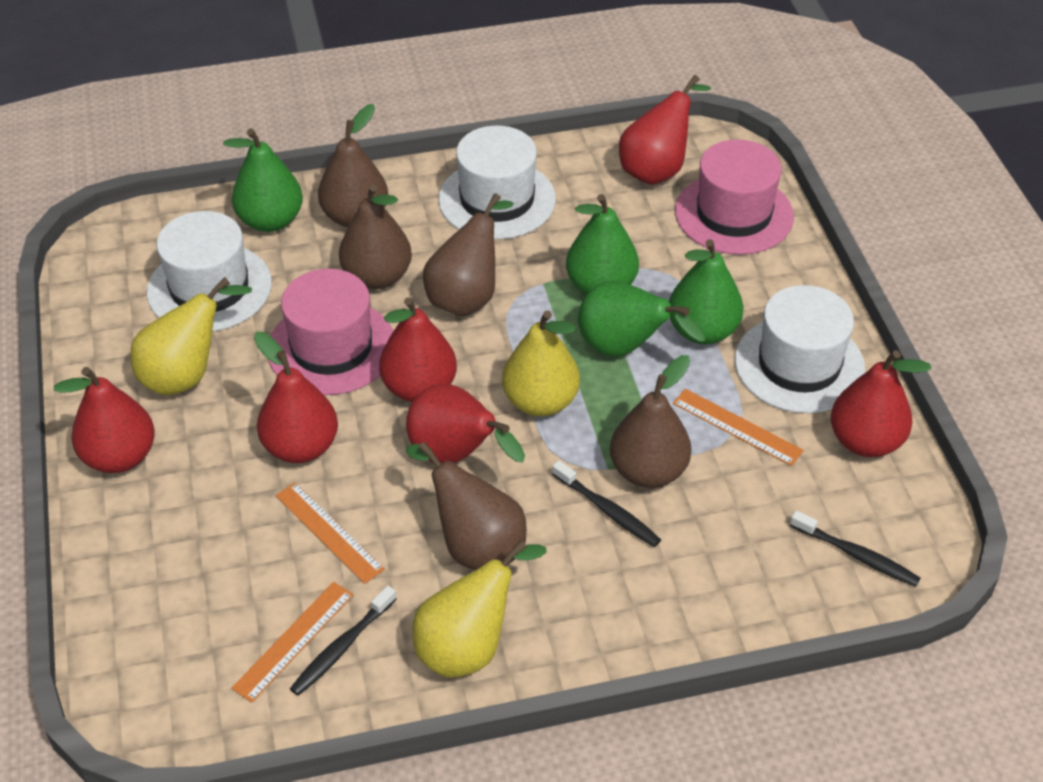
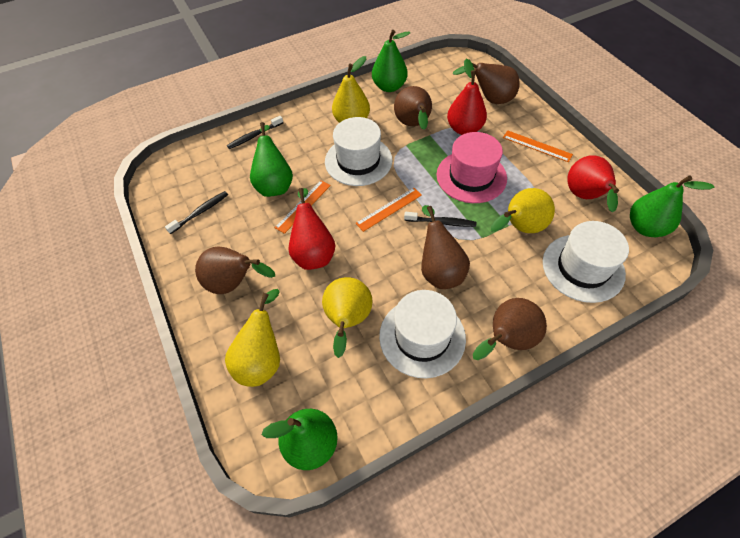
pink hat: 2 -> 1
red pear: 6 -> 3
yellow pear: 3 -> 4

